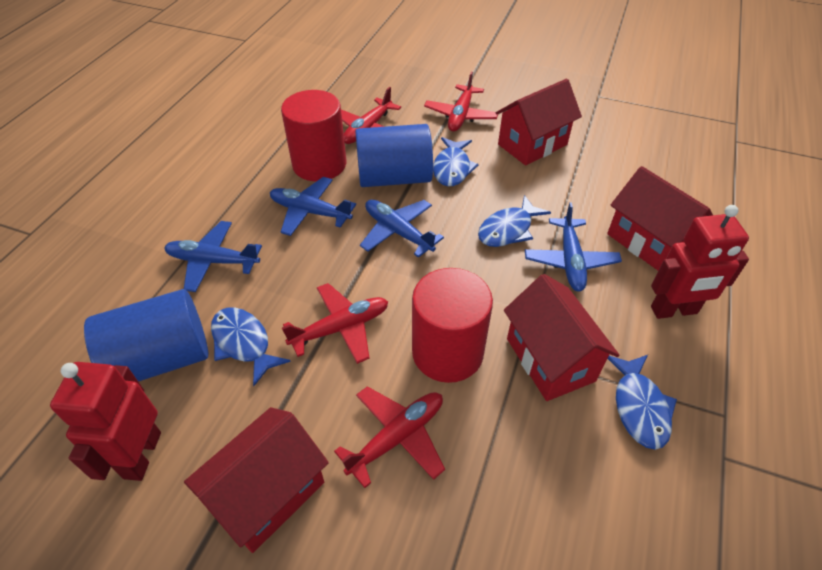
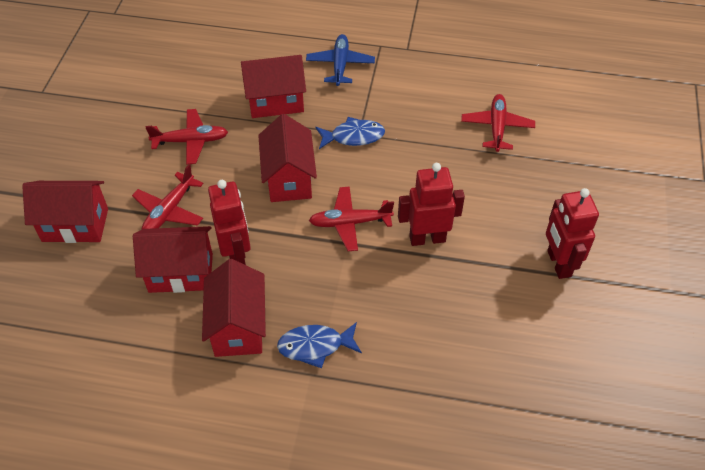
blue cylinder: 2 -> 0
blue fish: 4 -> 2
blue plane: 4 -> 1
red cylinder: 2 -> 0
red house: 4 -> 5
red robot: 2 -> 3

